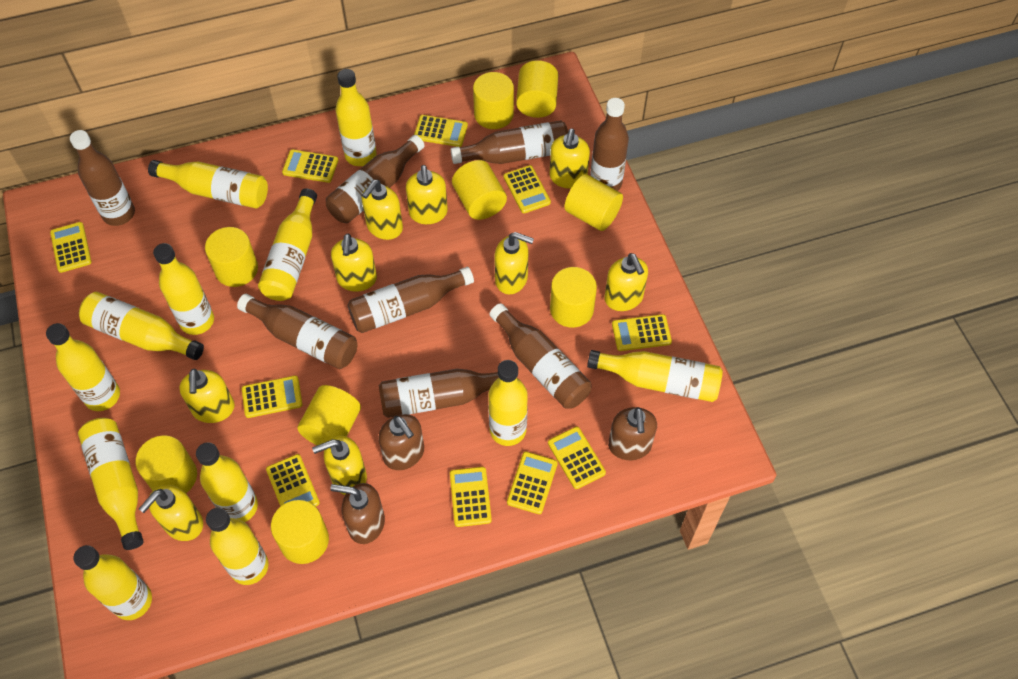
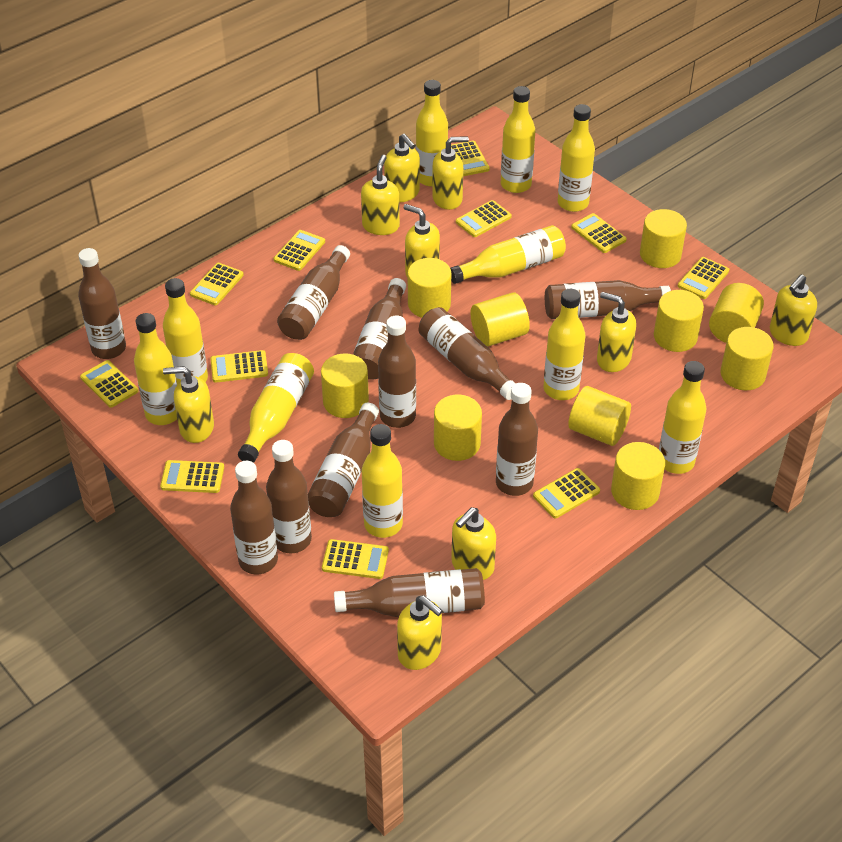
brown bottle: 8 -> 11
brown soap dispenser: 3 -> 0
yellow bottle: 12 -> 10
yellow calculator: 10 -> 11
yellow cylinder: 9 -> 10

